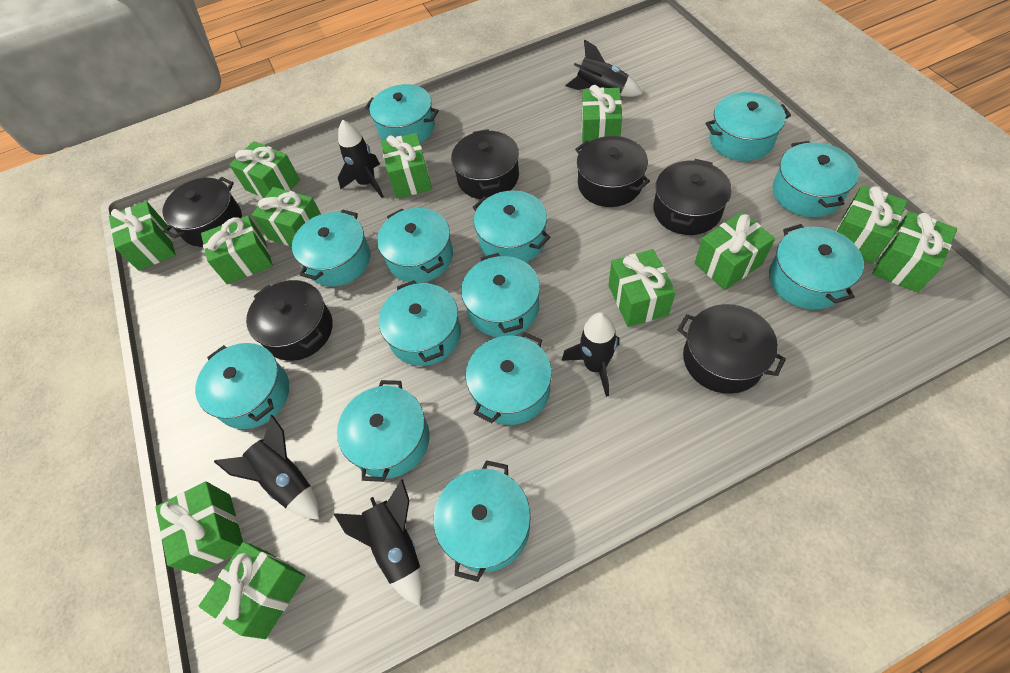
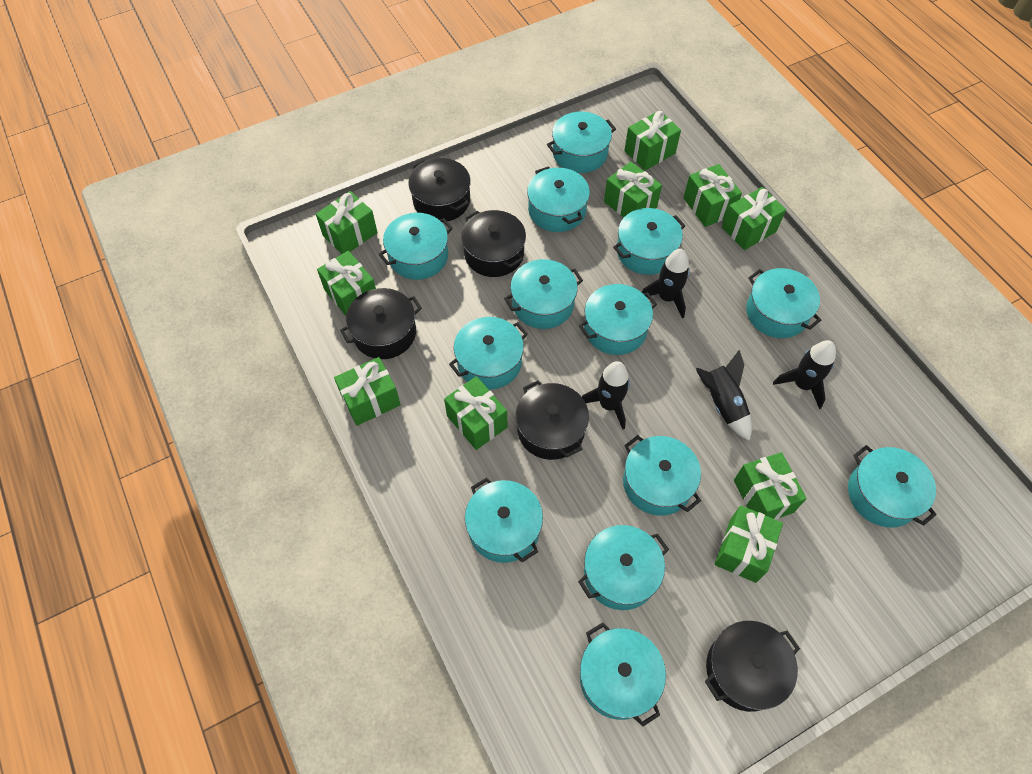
black pot: 6 -> 5
black rocket: 5 -> 4
green gift: 12 -> 10

